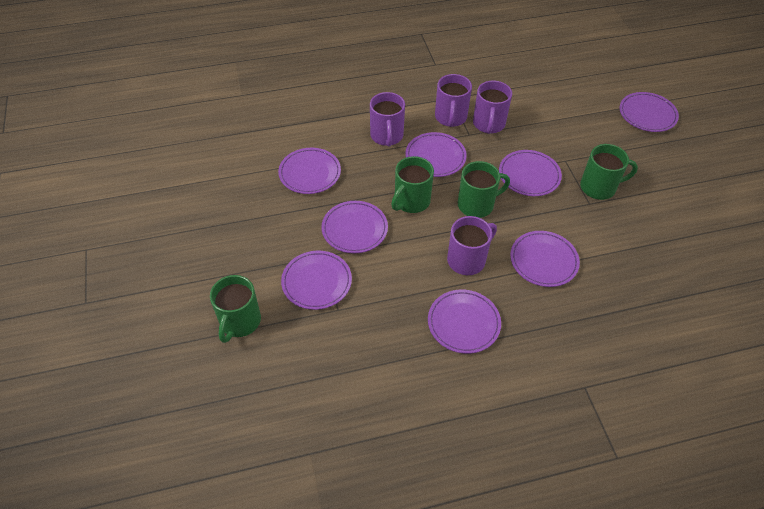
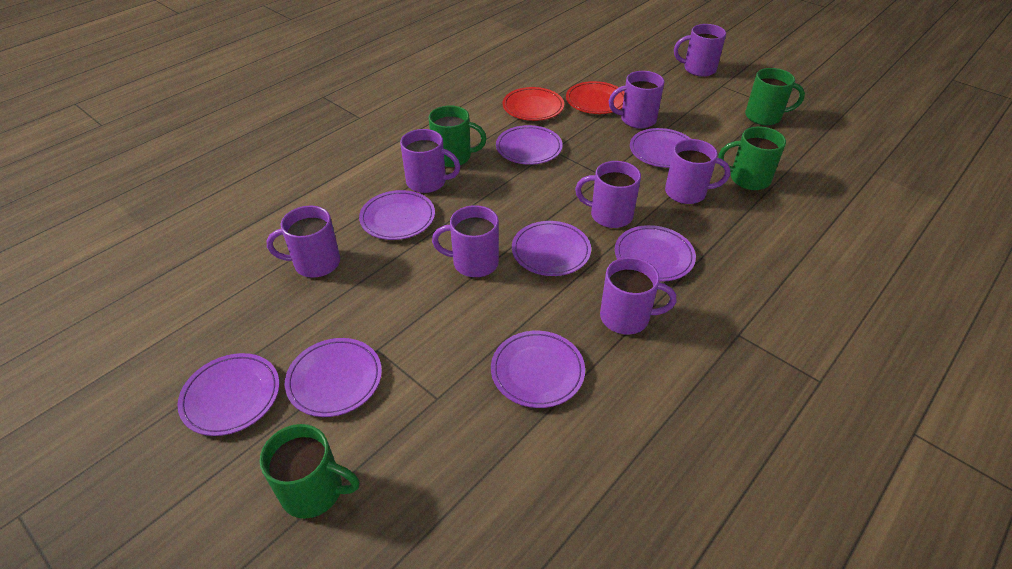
purple mug: 4 -> 8
red plate: 0 -> 2

